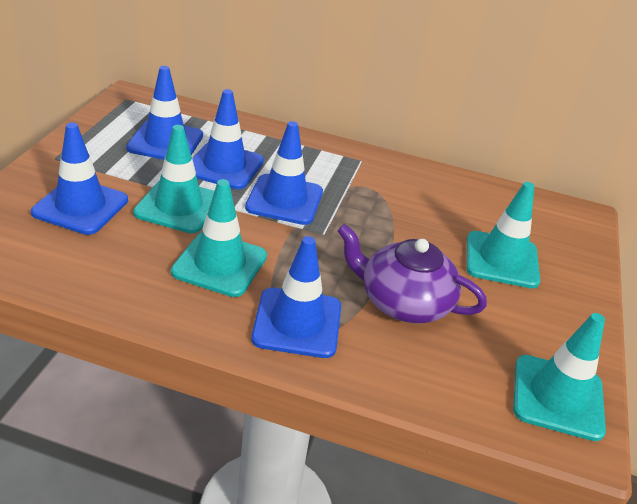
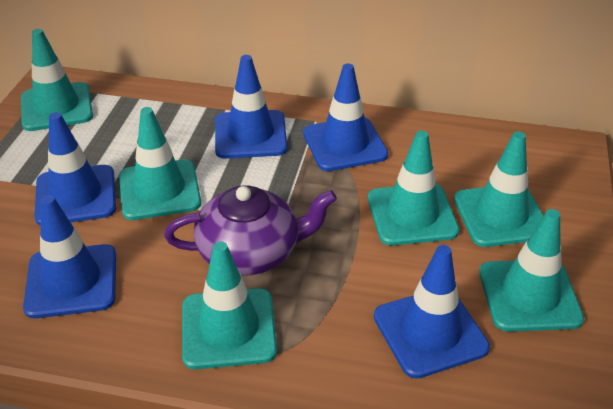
turquoise traffic cone: 4 -> 6

